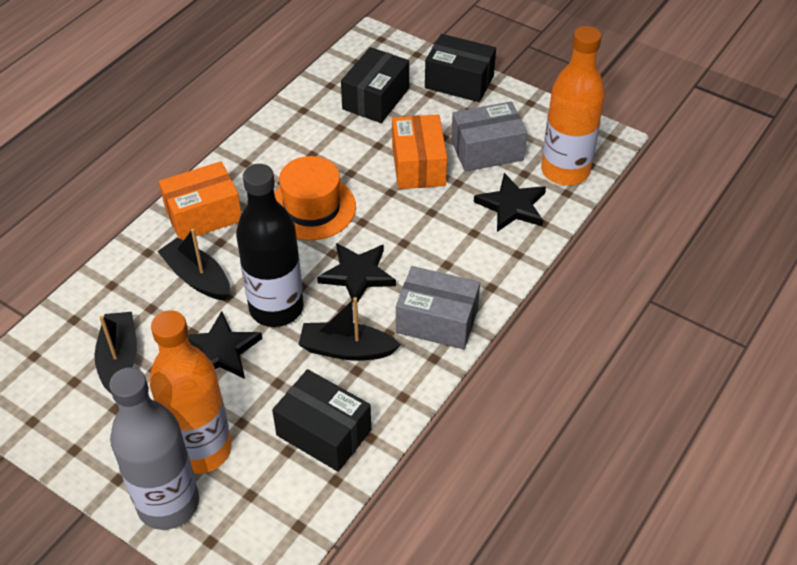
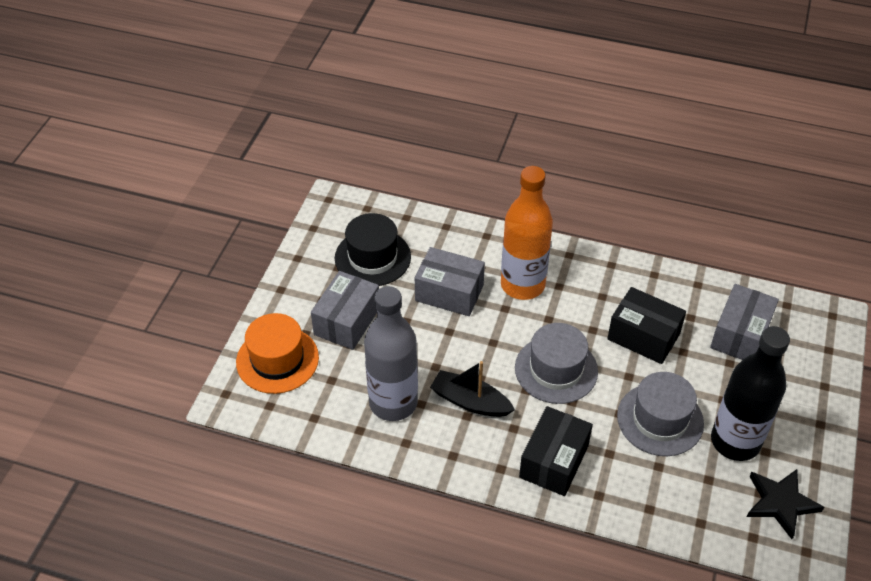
black boat: 3 -> 1
black box: 3 -> 2
black hat: 0 -> 1
black star: 3 -> 1
grey box: 2 -> 3
grey hat: 0 -> 2
orange bottle: 2 -> 1
orange box: 2 -> 0

